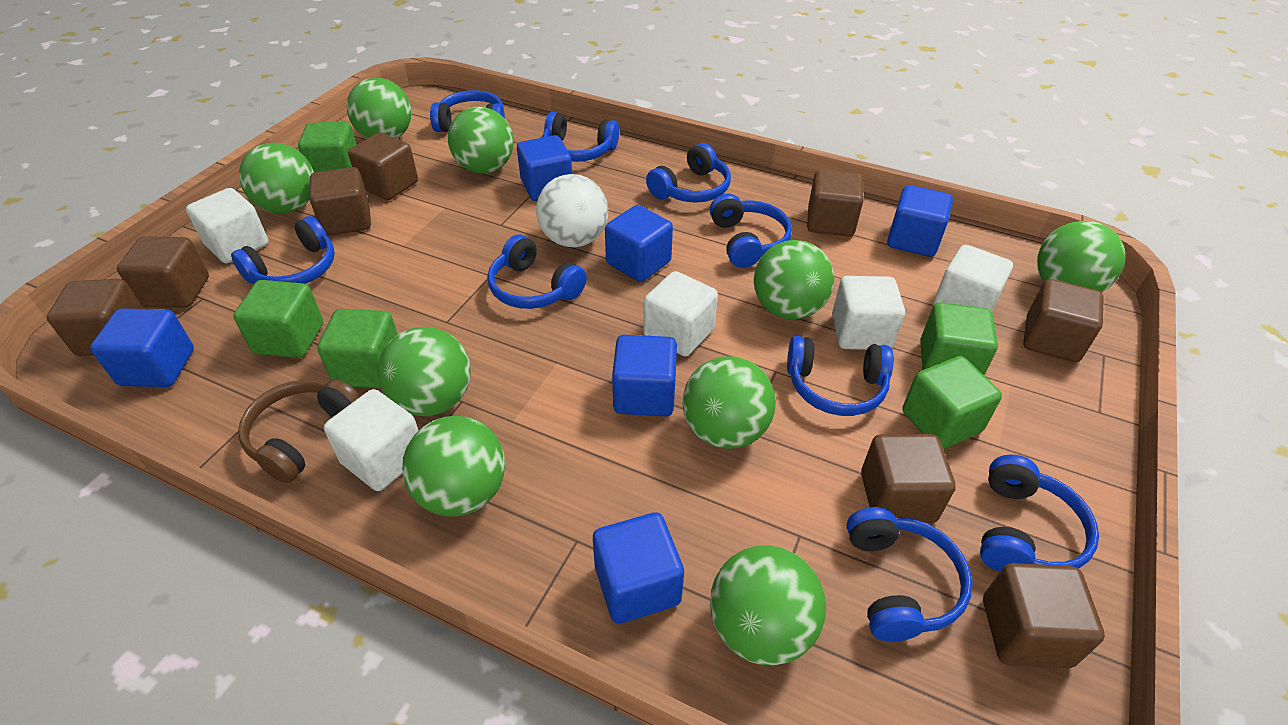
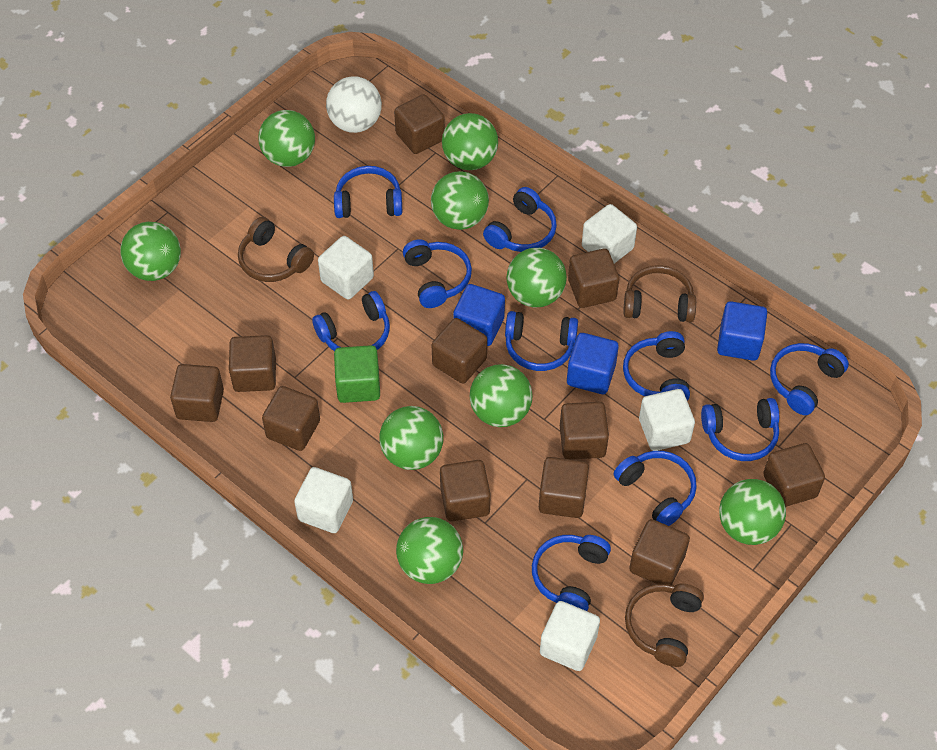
blue cube: 6 -> 3
blue headphones: 9 -> 10
brown cube: 8 -> 11
brown headphones: 1 -> 3
green cube: 5 -> 1

